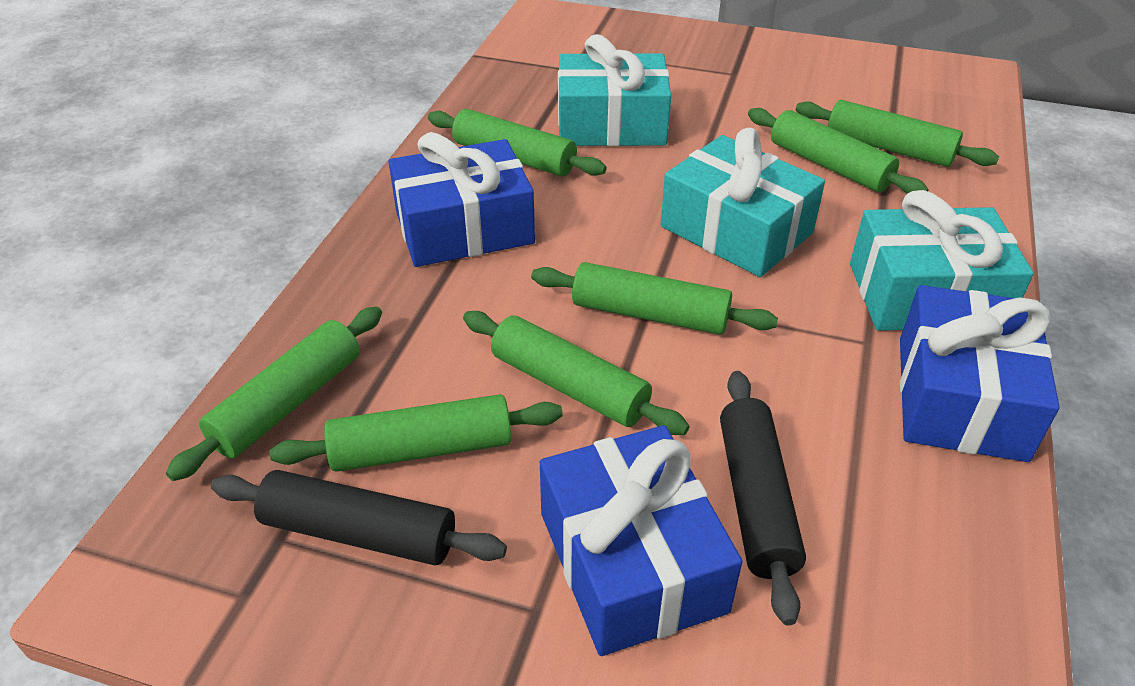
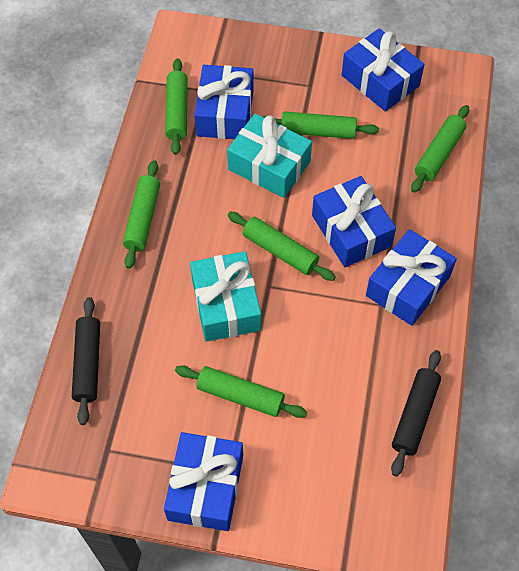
blue gift: 3 -> 5
green rolling pin: 7 -> 6
turquoise gift: 3 -> 2

